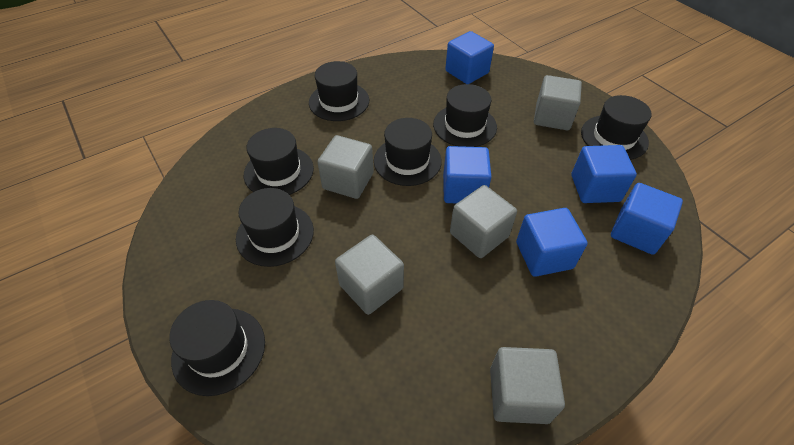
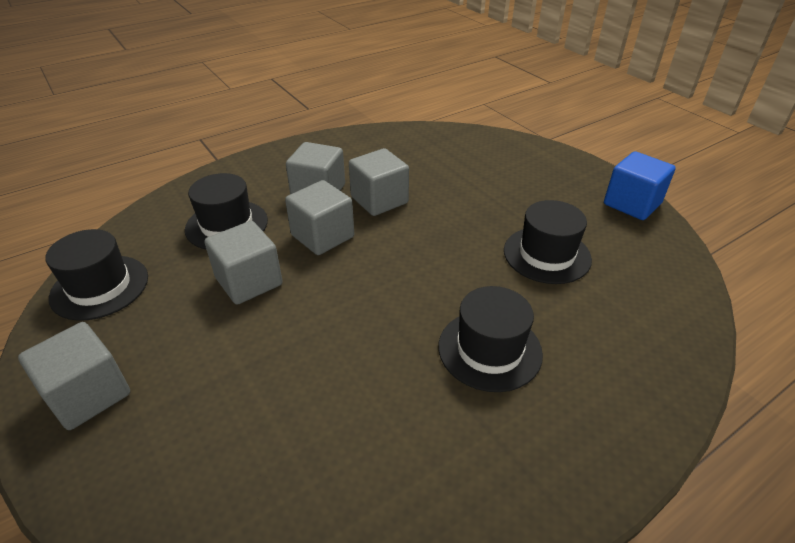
black hat: 7 -> 4
blue cube: 5 -> 1

